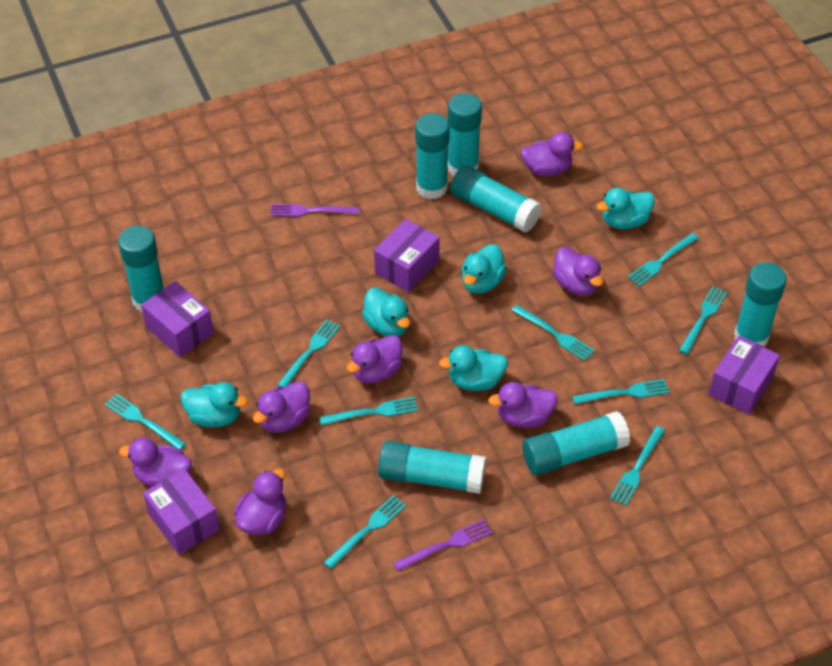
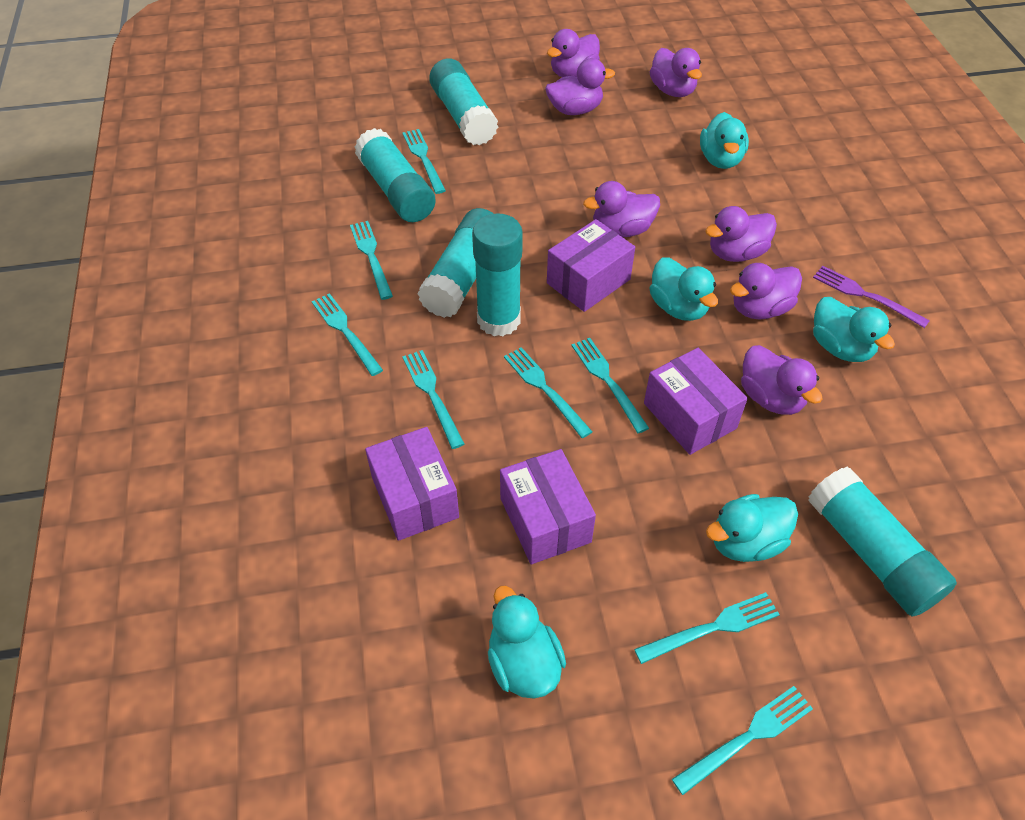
purple fork: 2 -> 1
turquoise fork: 9 -> 8
turquoise glue stick: 7 -> 5

